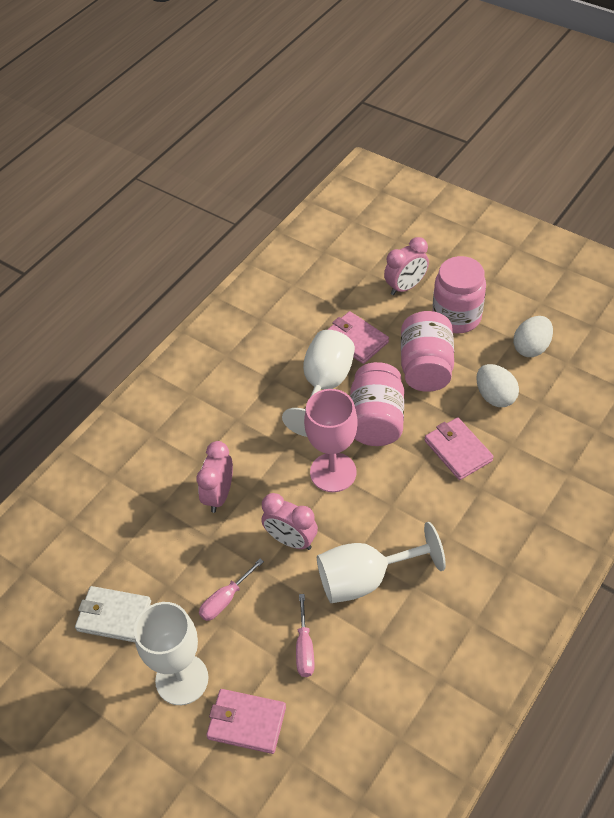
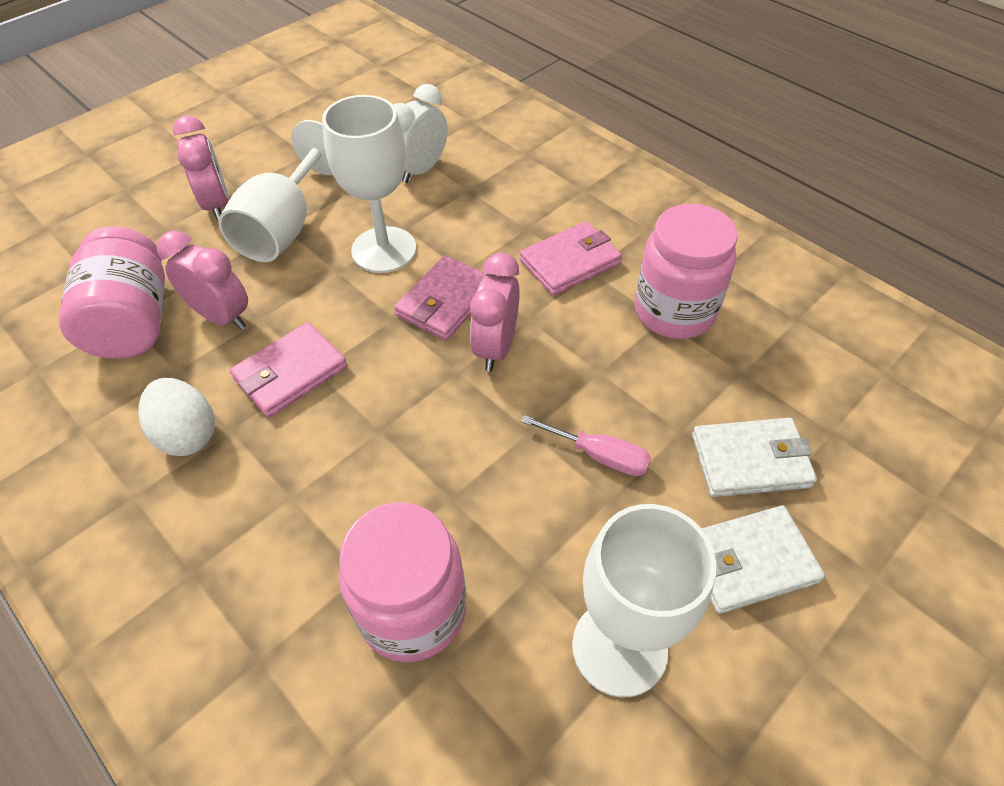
pink goblet: 1 -> 0
pink screwdriver: 2 -> 1
white clock: 0 -> 1
white egg: 2 -> 1
white wallet: 1 -> 2

